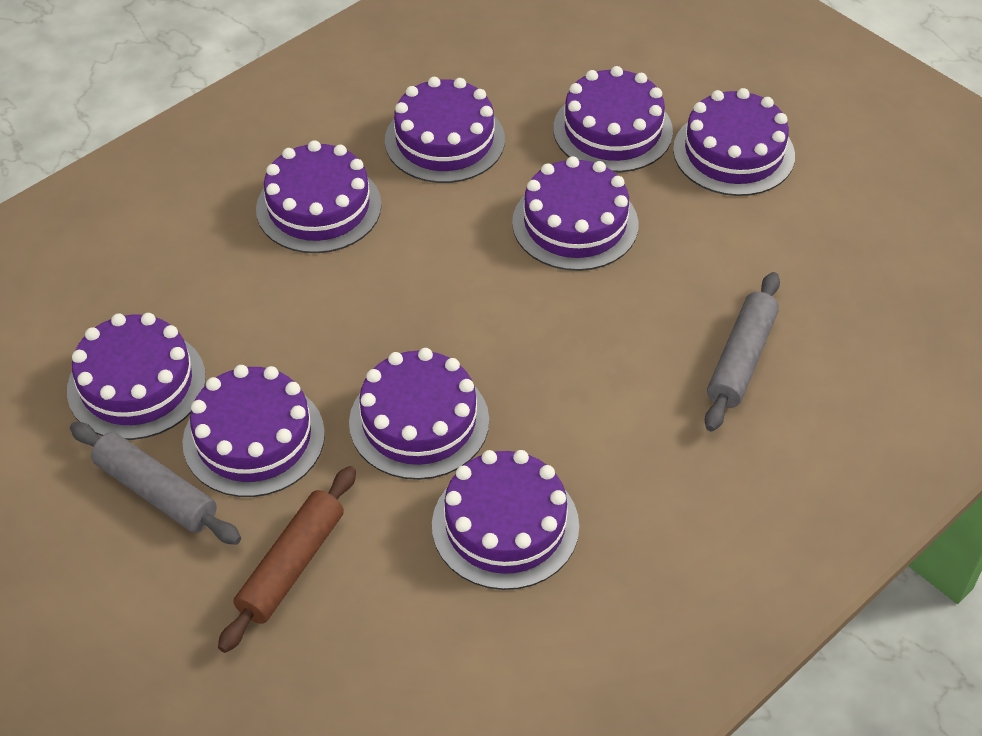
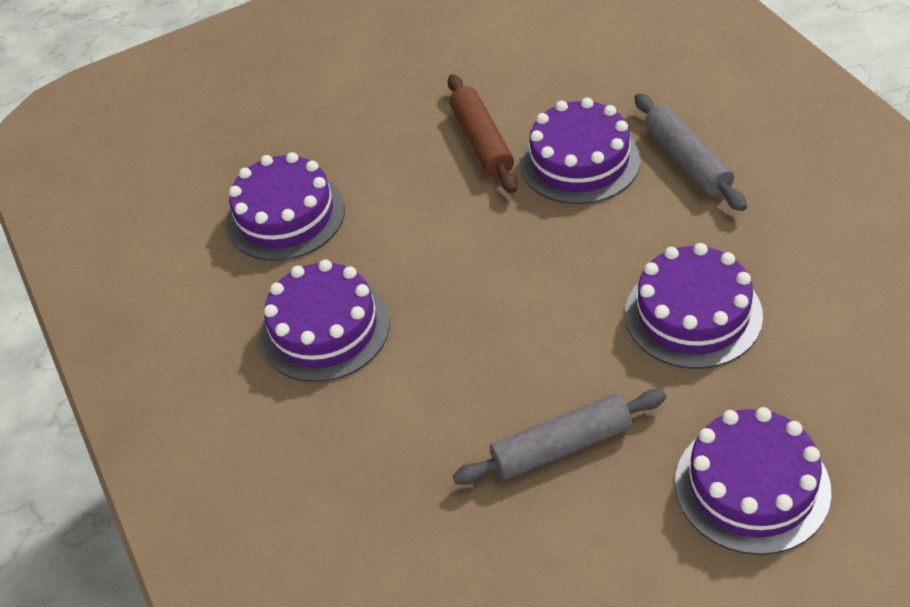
purple cake: 9 -> 5

